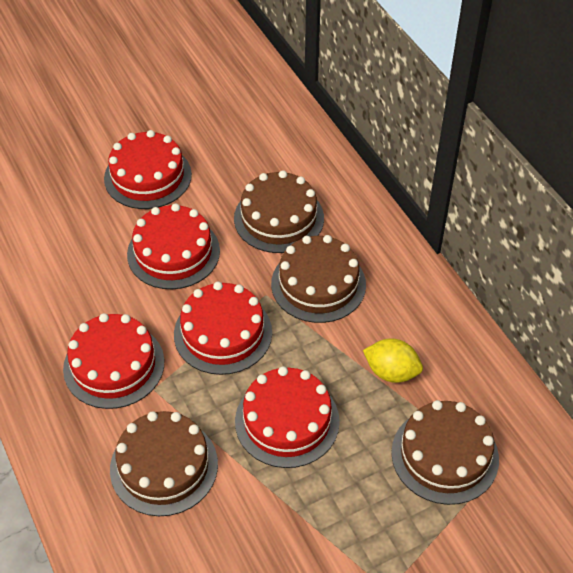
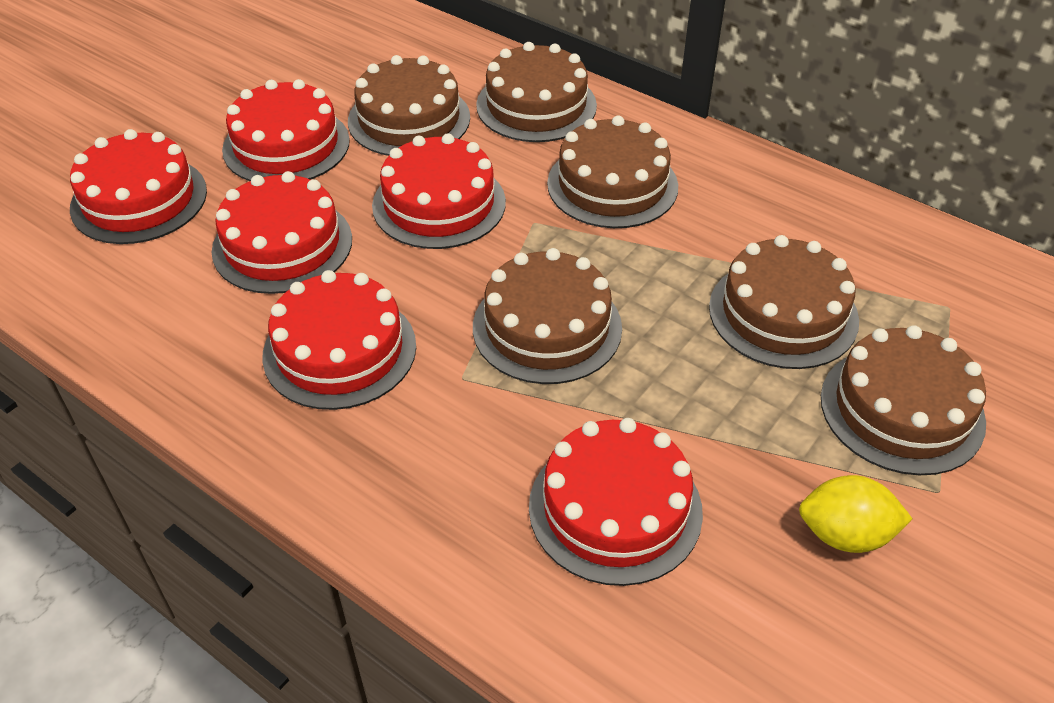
brown cake: 4 -> 6
red cake: 5 -> 6

